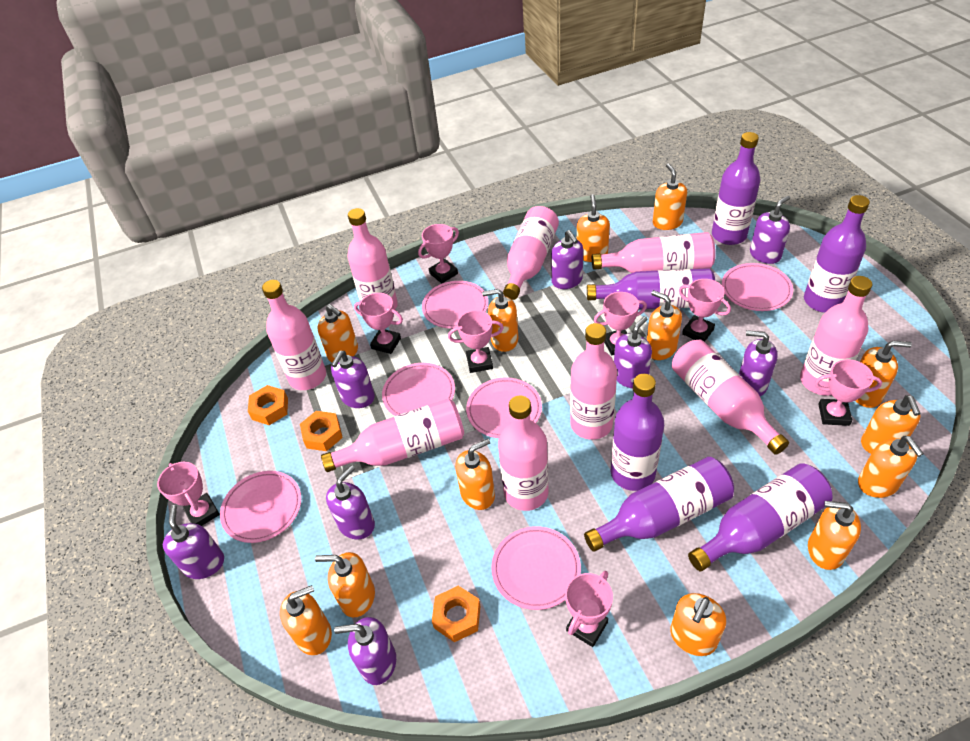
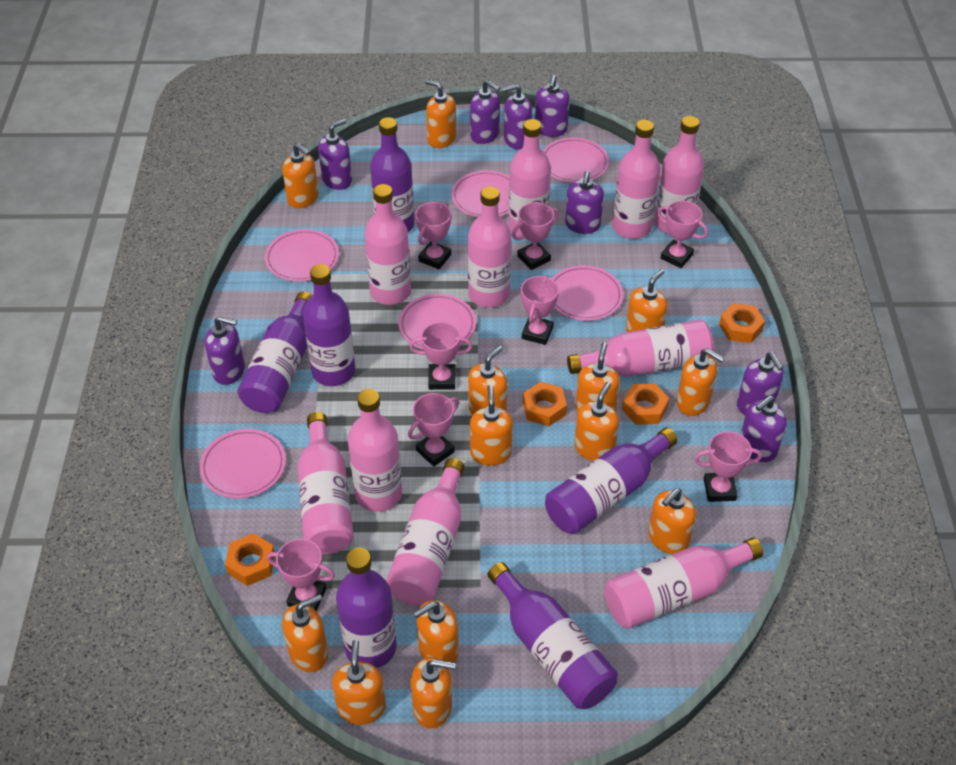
orange nut: 3 -> 4
pink bottle: 9 -> 10

